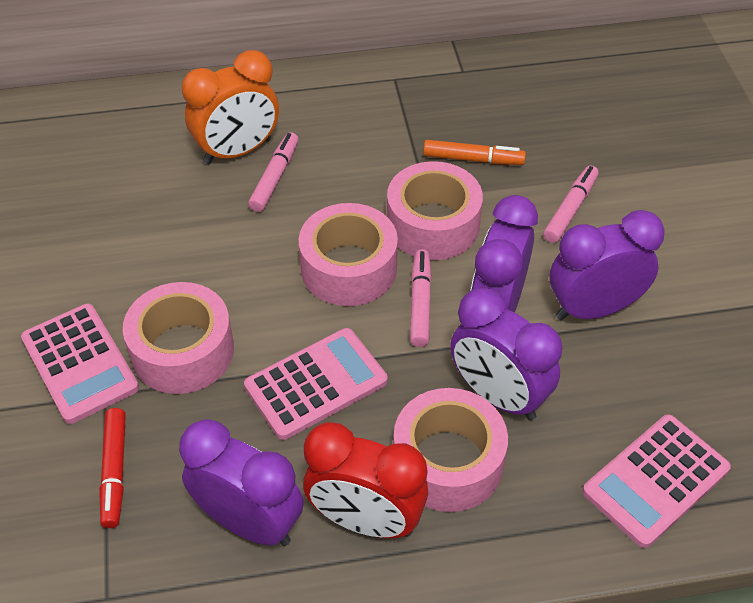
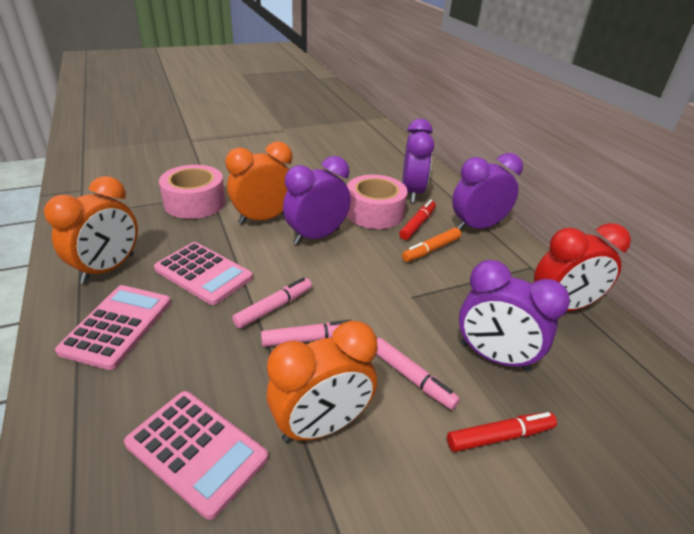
orange clock: 1 -> 3
pink tape: 4 -> 2
red marker: 1 -> 2

